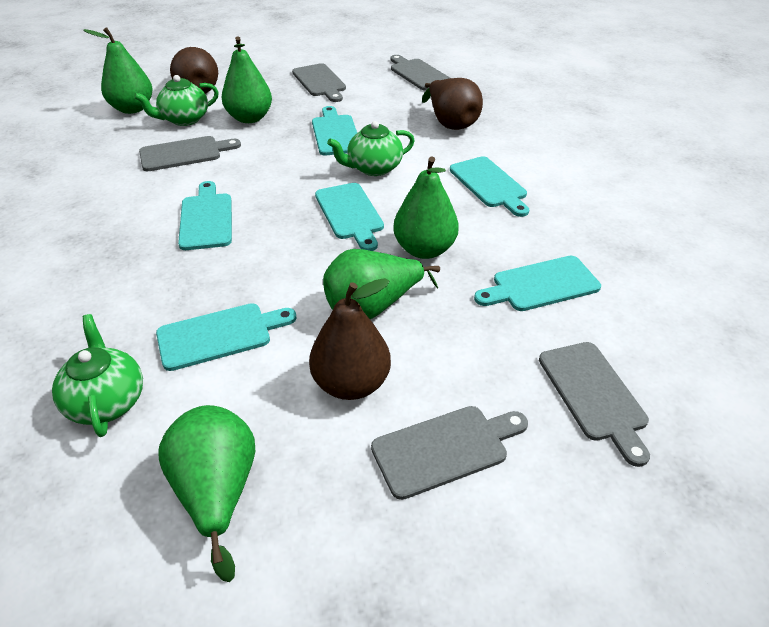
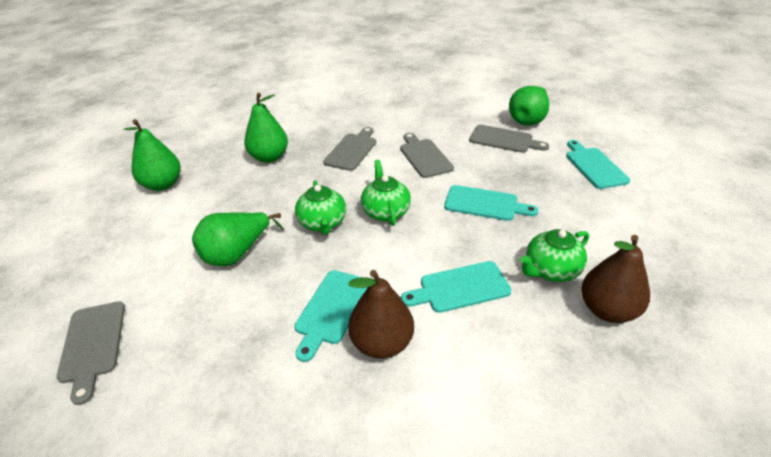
brown pear: 3 -> 2
green pear: 5 -> 4
grey cutting board: 5 -> 4
turquoise cutting board: 6 -> 4

